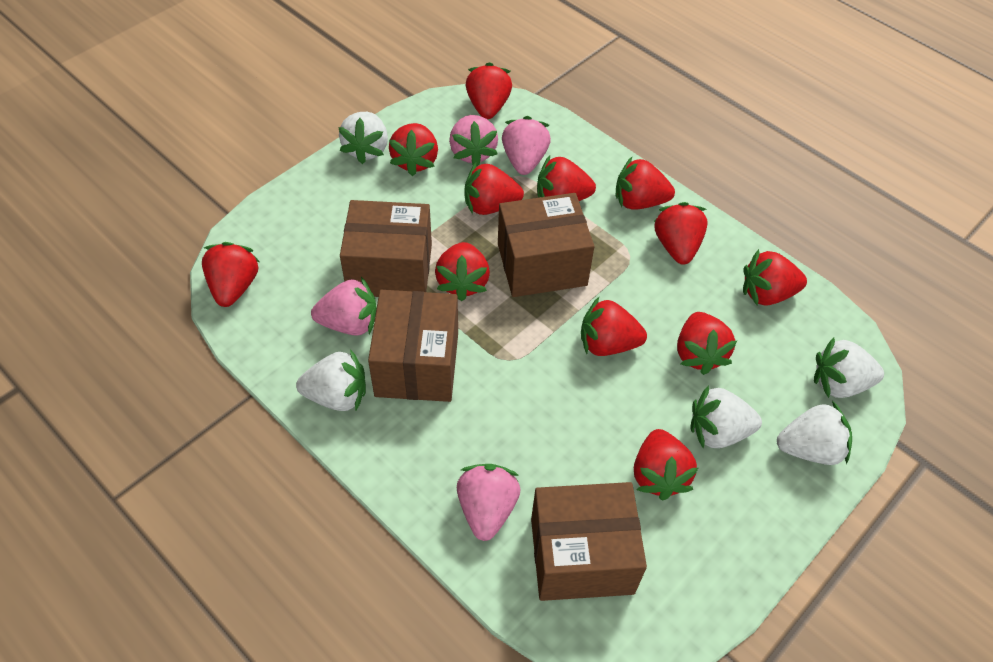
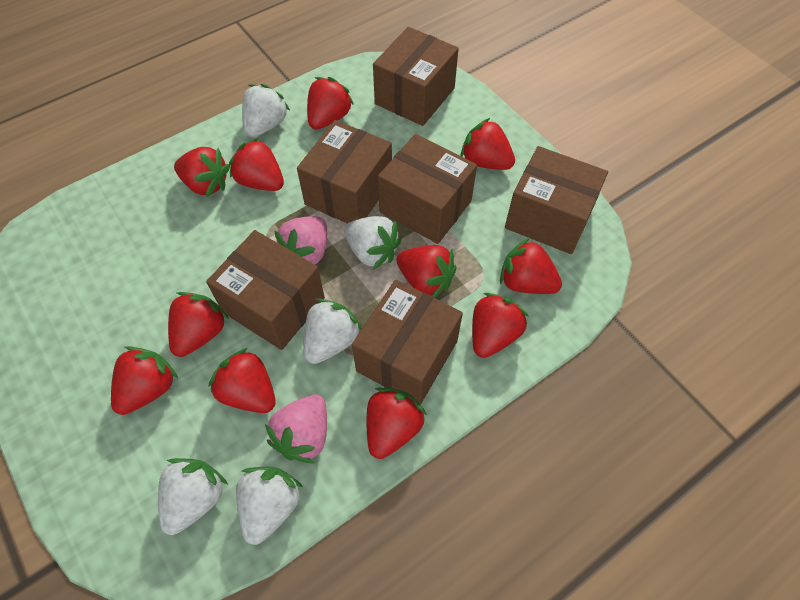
brown box: 4 -> 6
pink strawberry: 4 -> 2
red strawberry: 12 -> 11

